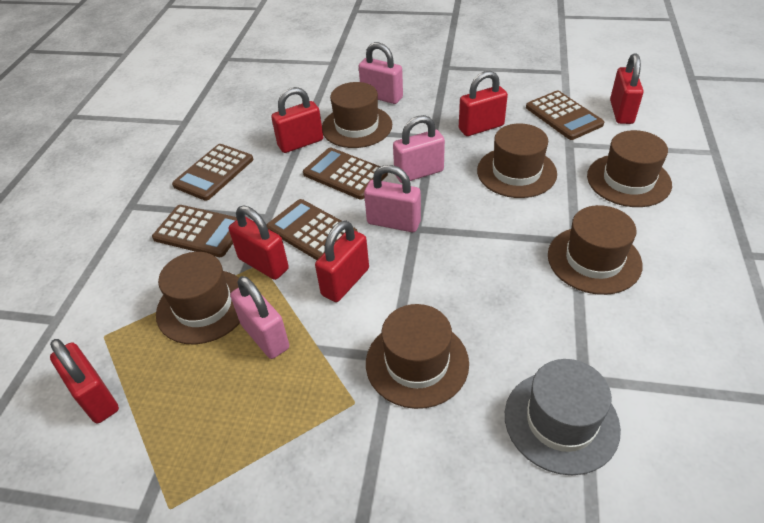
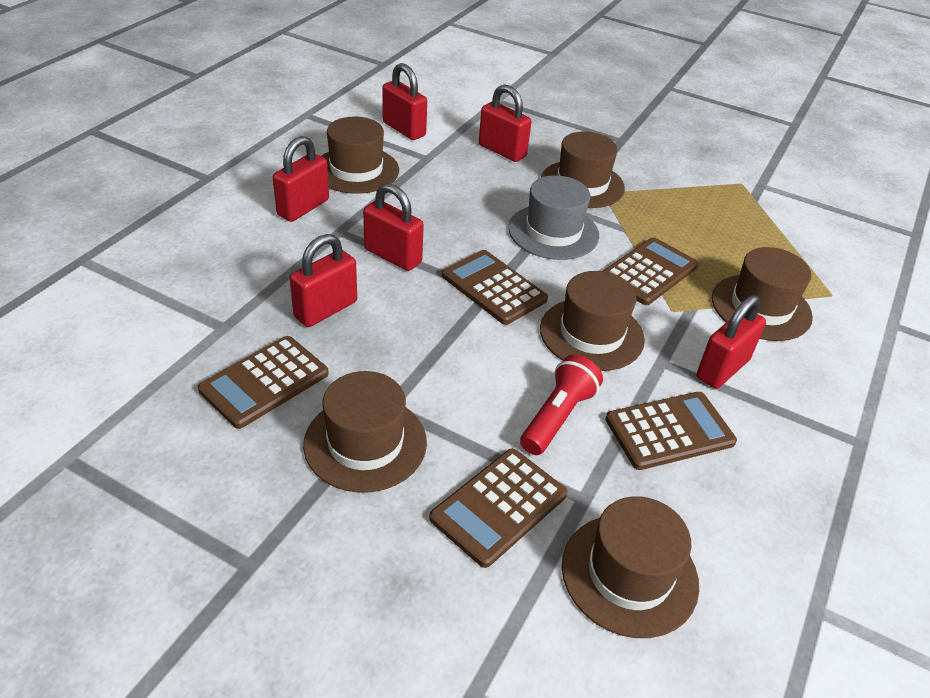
pink padlock: 4 -> 0
red flashlight: 0 -> 1

